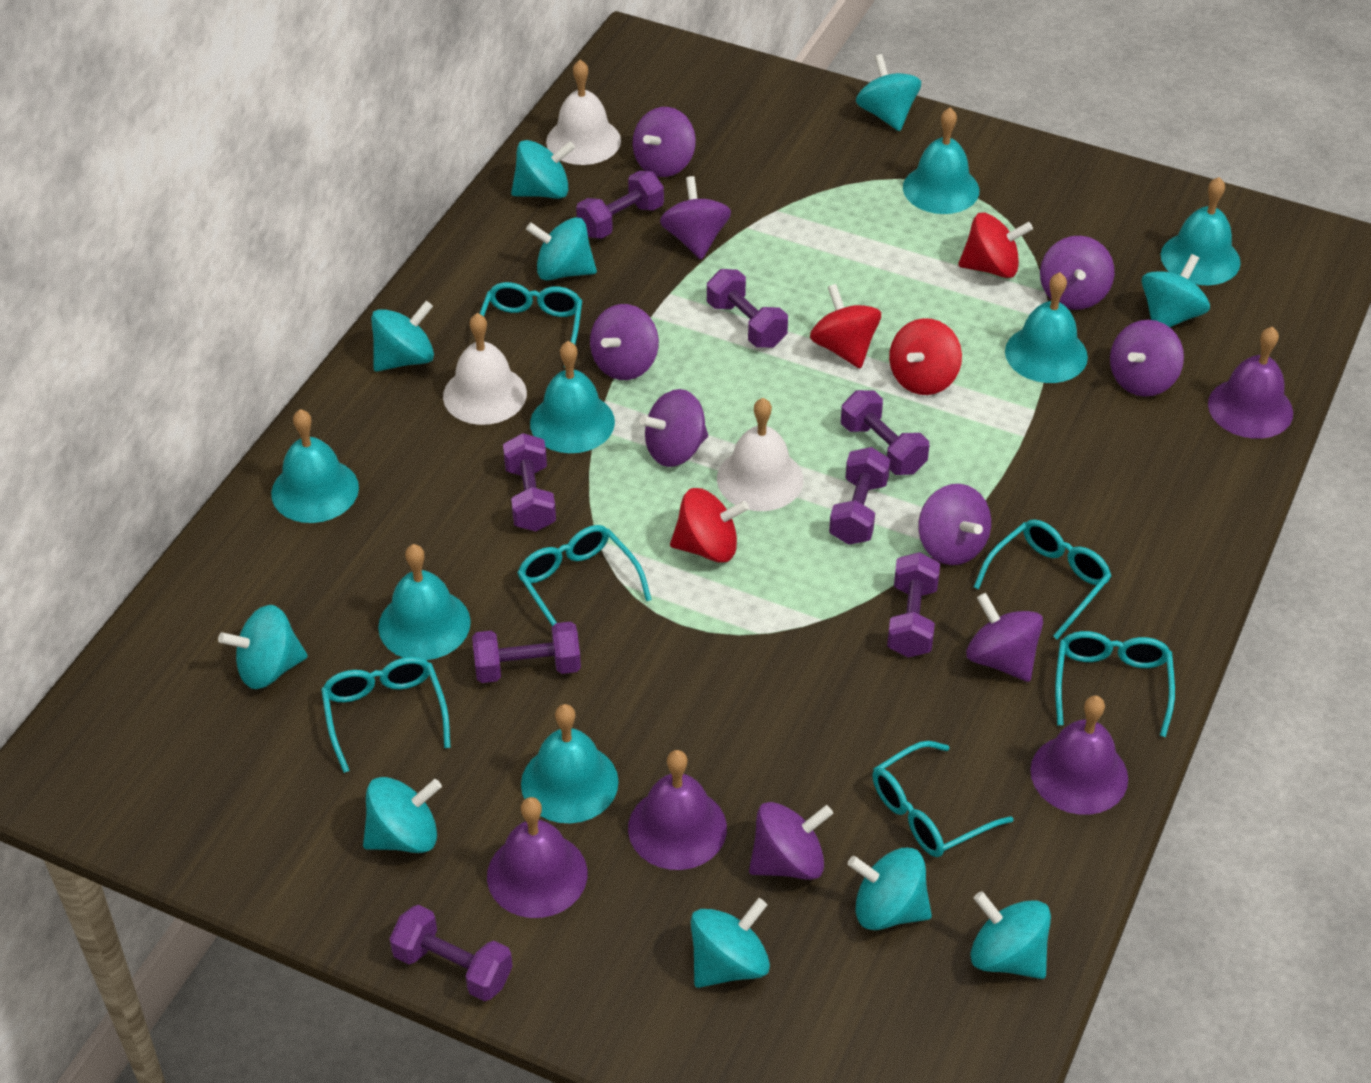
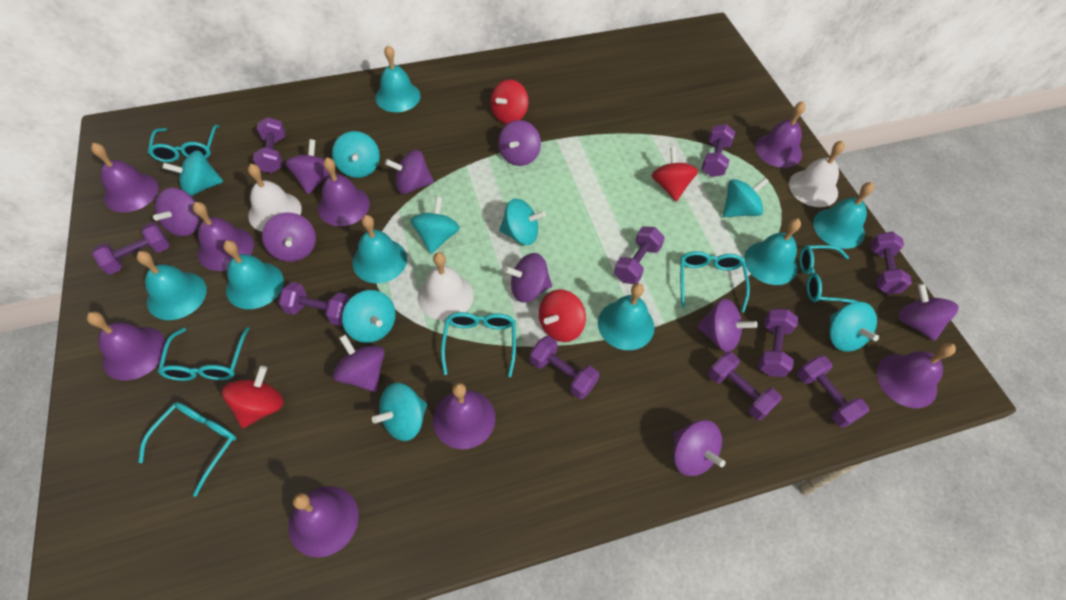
purple bell: 4 -> 8
purple dumbbell: 8 -> 10
purple spinning top: 9 -> 10
turquoise spinning top: 10 -> 8

